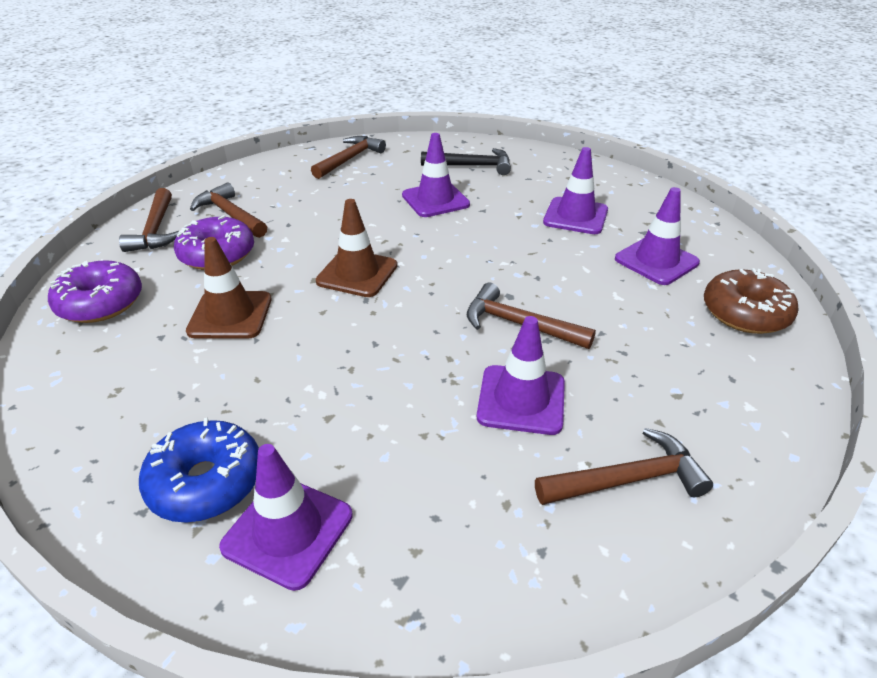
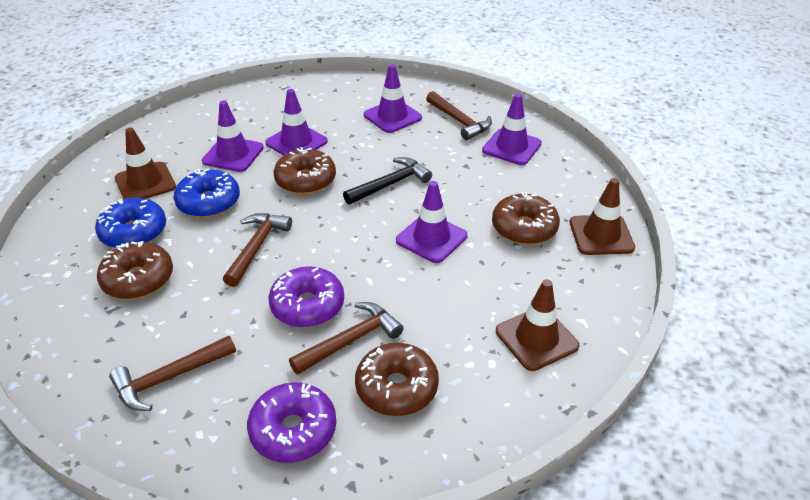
blue donut: 1 -> 2
brown donut: 1 -> 4
brown hammer: 5 -> 4
brown traffic cone: 2 -> 3

